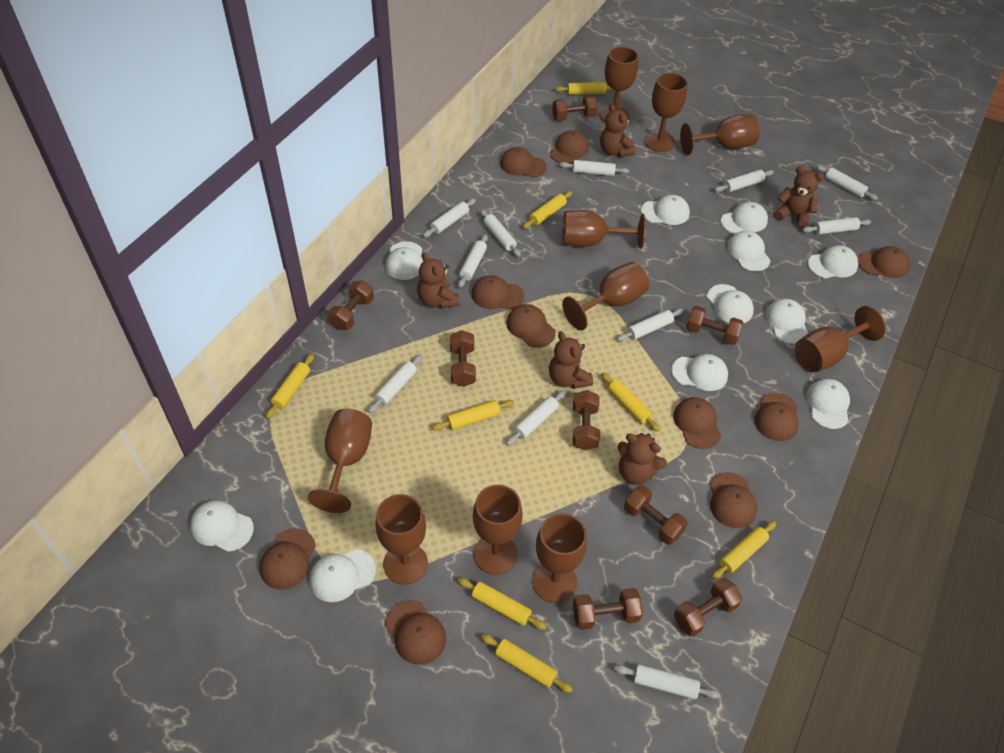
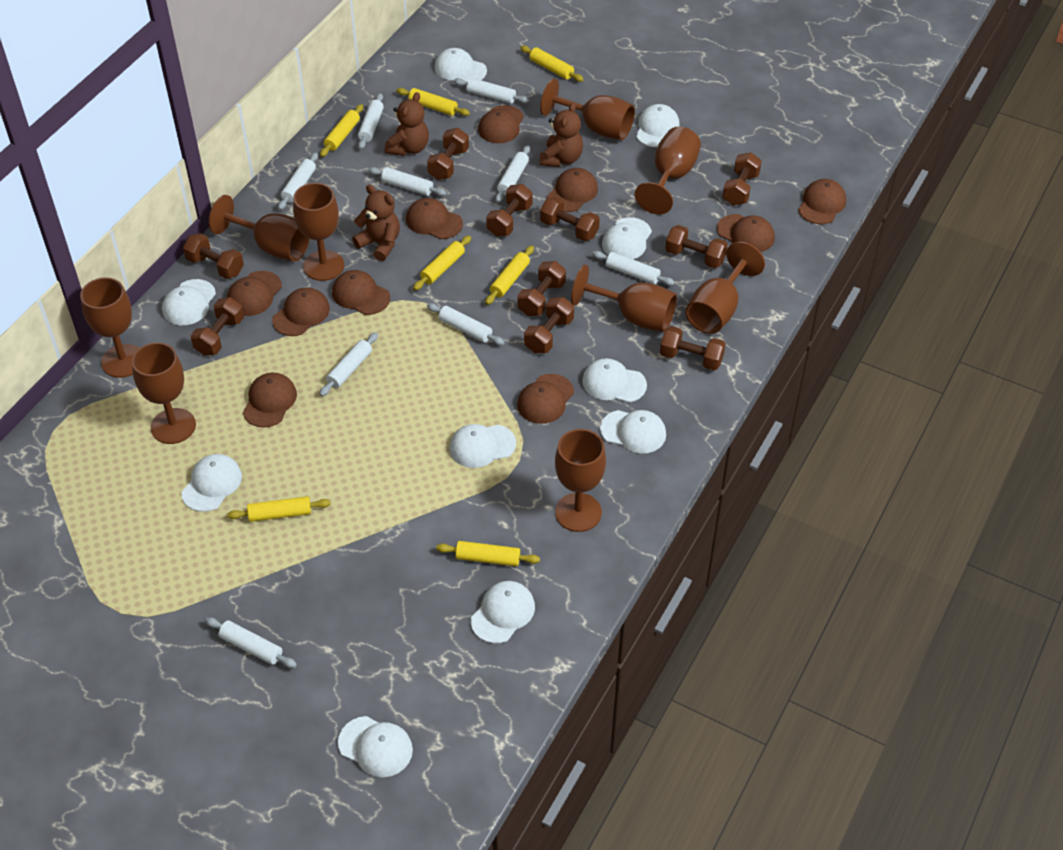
brown dumbbell: 8 -> 10
brown goblet: 10 -> 9
brown teddy bear: 5 -> 3
white cap: 11 -> 10
white rolling pin: 11 -> 9
yellow rolling pin: 8 -> 7

